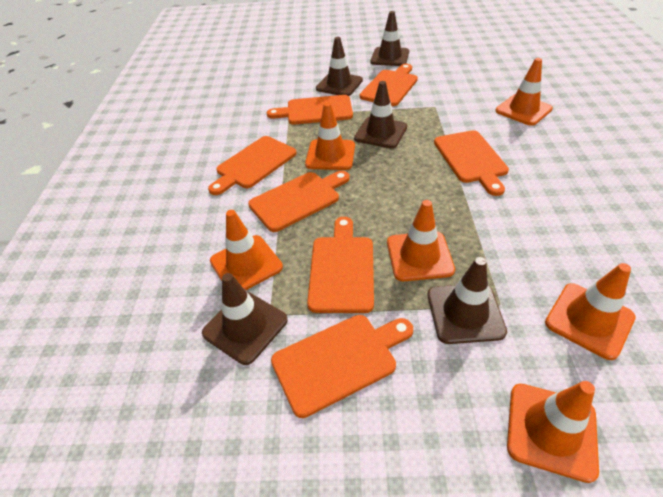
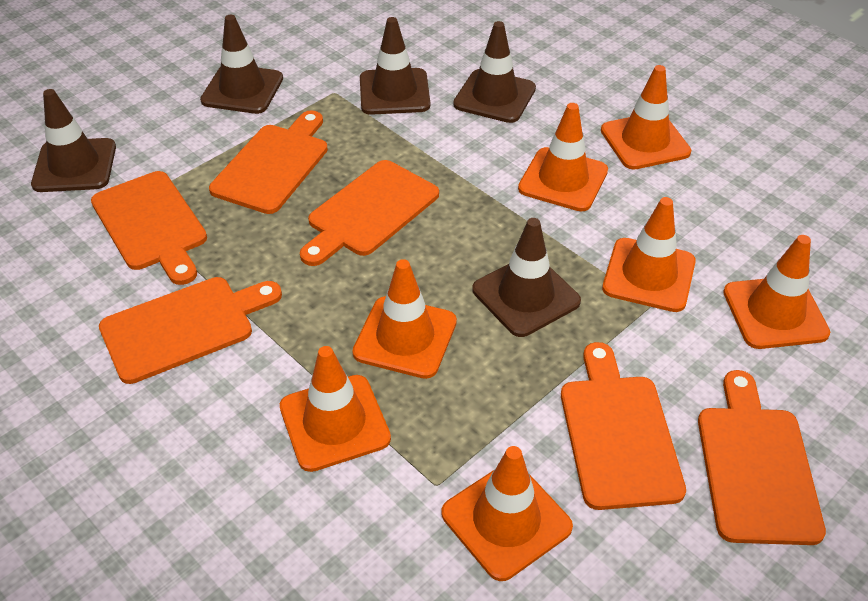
orange cutting board: 7 -> 6
orange traffic cone: 6 -> 7

